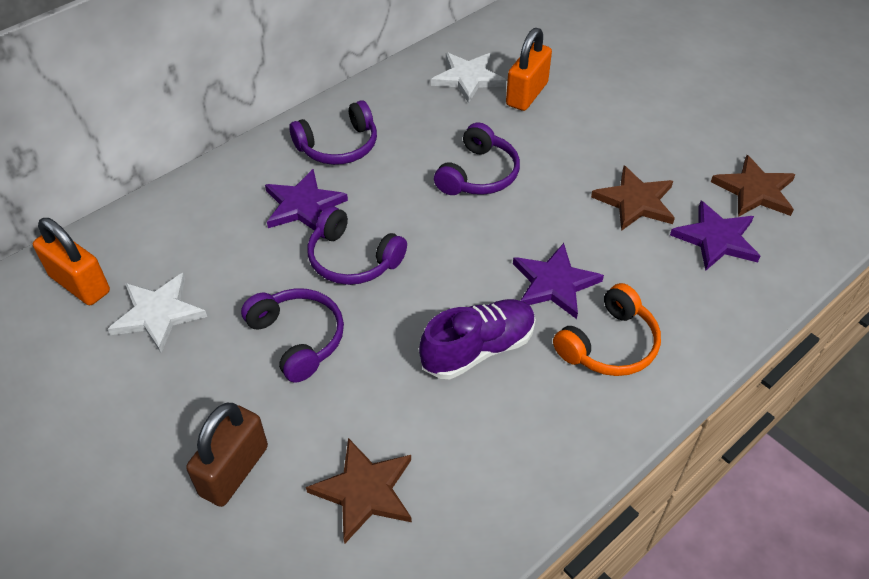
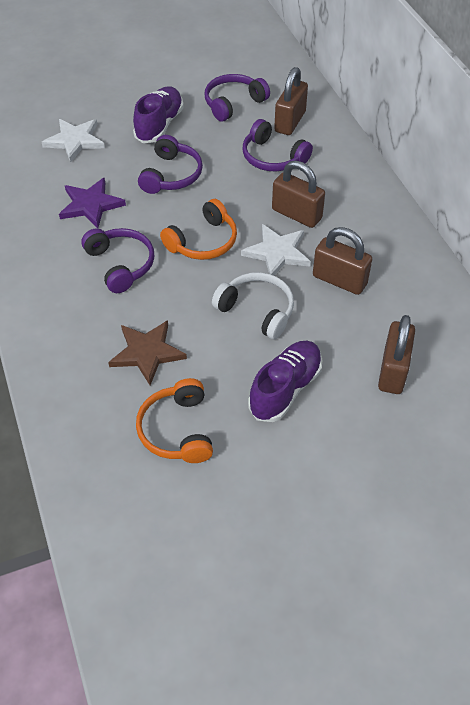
brown padlock: 1 -> 4
brown star: 3 -> 1
orange headphones: 1 -> 2
orange padlock: 2 -> 0
purple shoe: 1 -> 2
purple star: 3 -> 1
white headphones: 0 -> 1

